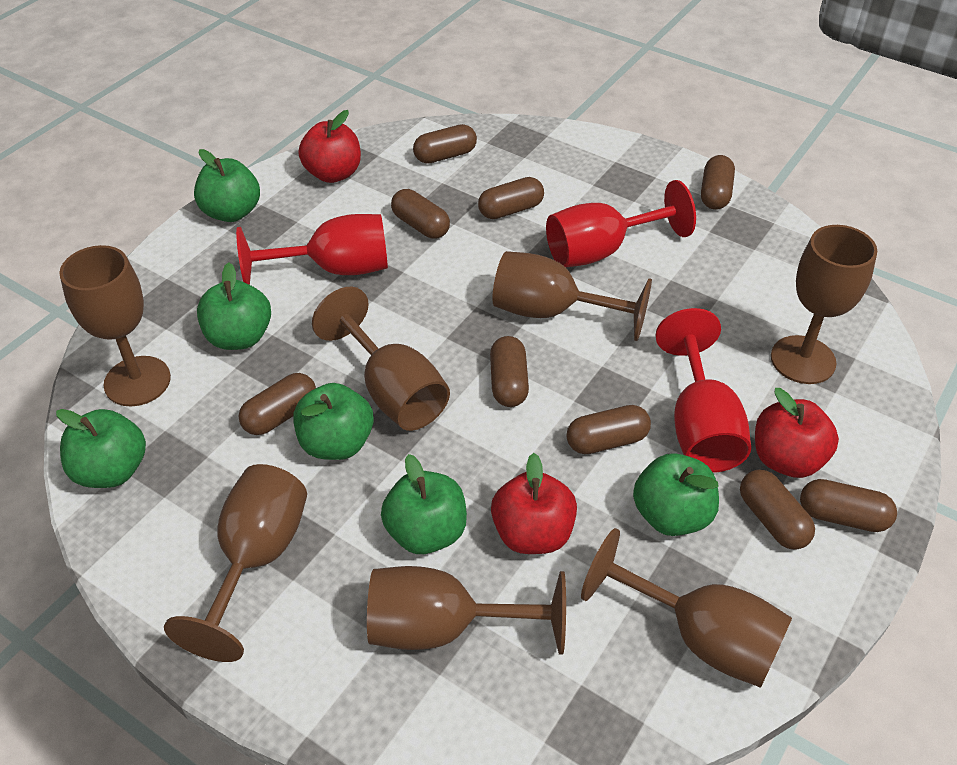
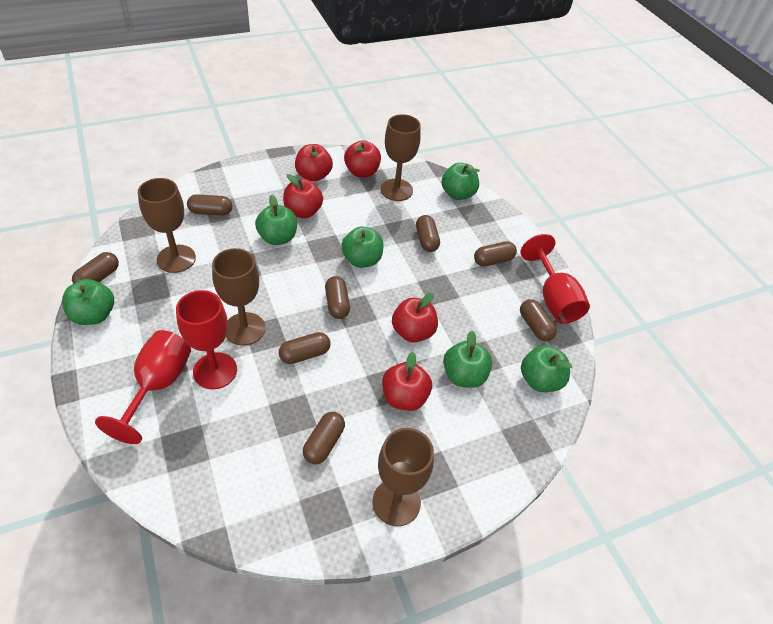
brown capsule: 9 -> 8
brown goblet: 7 -> 4
red apple: 3 -> 5

